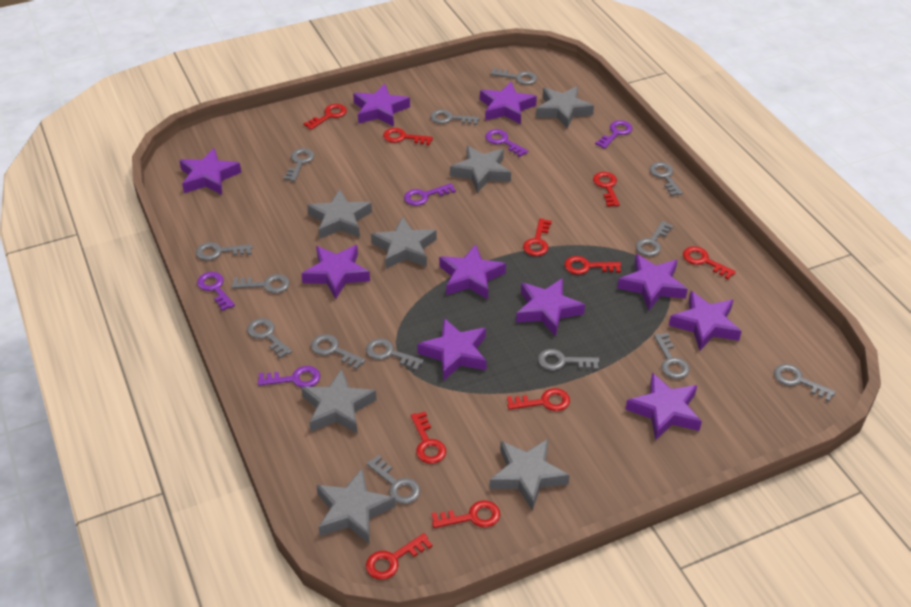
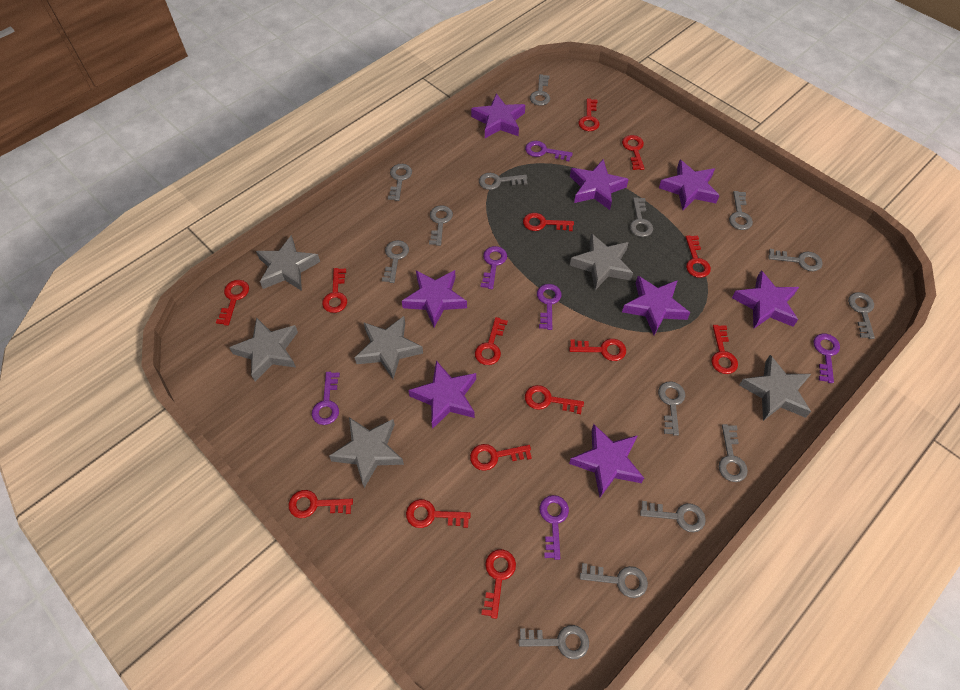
grey star: 7 -> 6
purple key: 5 -> 6
purple star: 10 -> 8
red key: 10 -> 14

